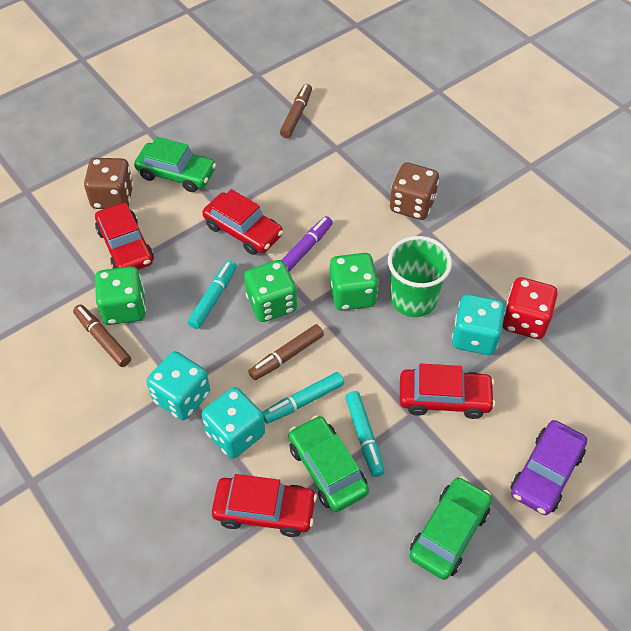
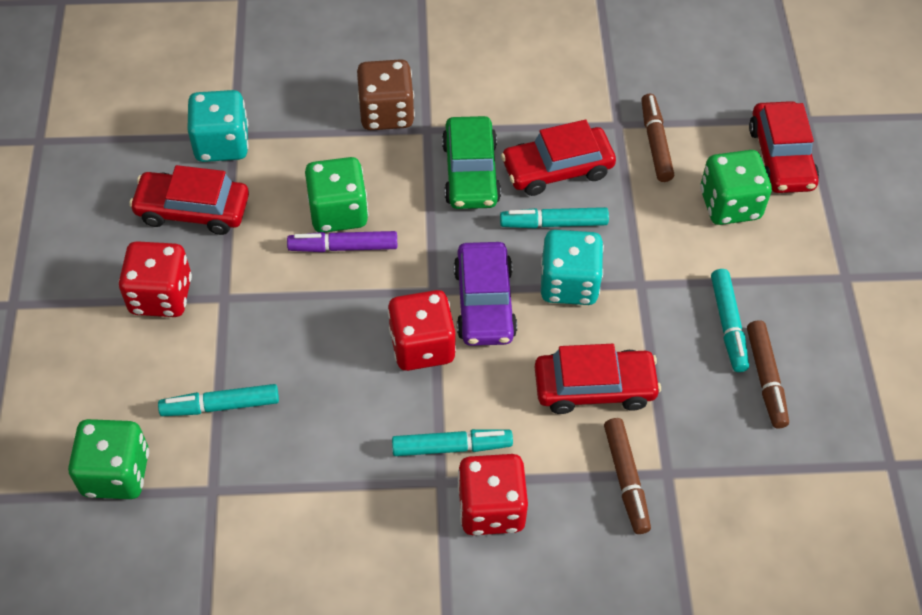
brown dice: 2 -> 1
green car: 3 -> 1
green cup: 1 -> 0
red dice: 1 -> 3
turquoise dice: 3 -> 2
turquoise marker: 3 -> 4

